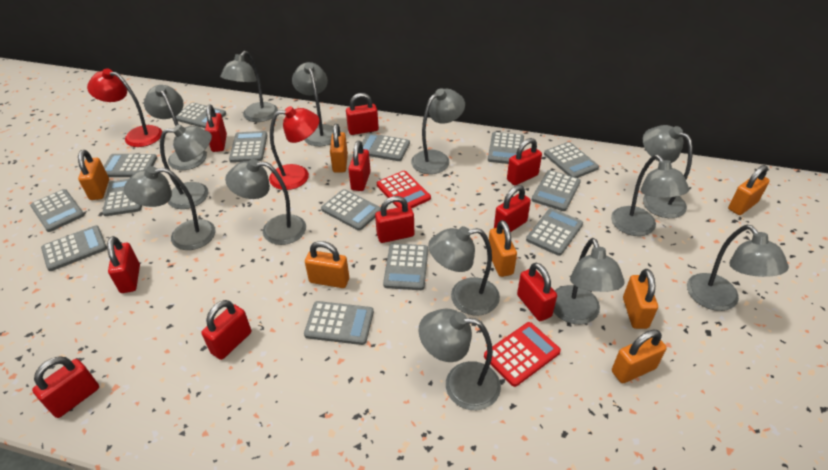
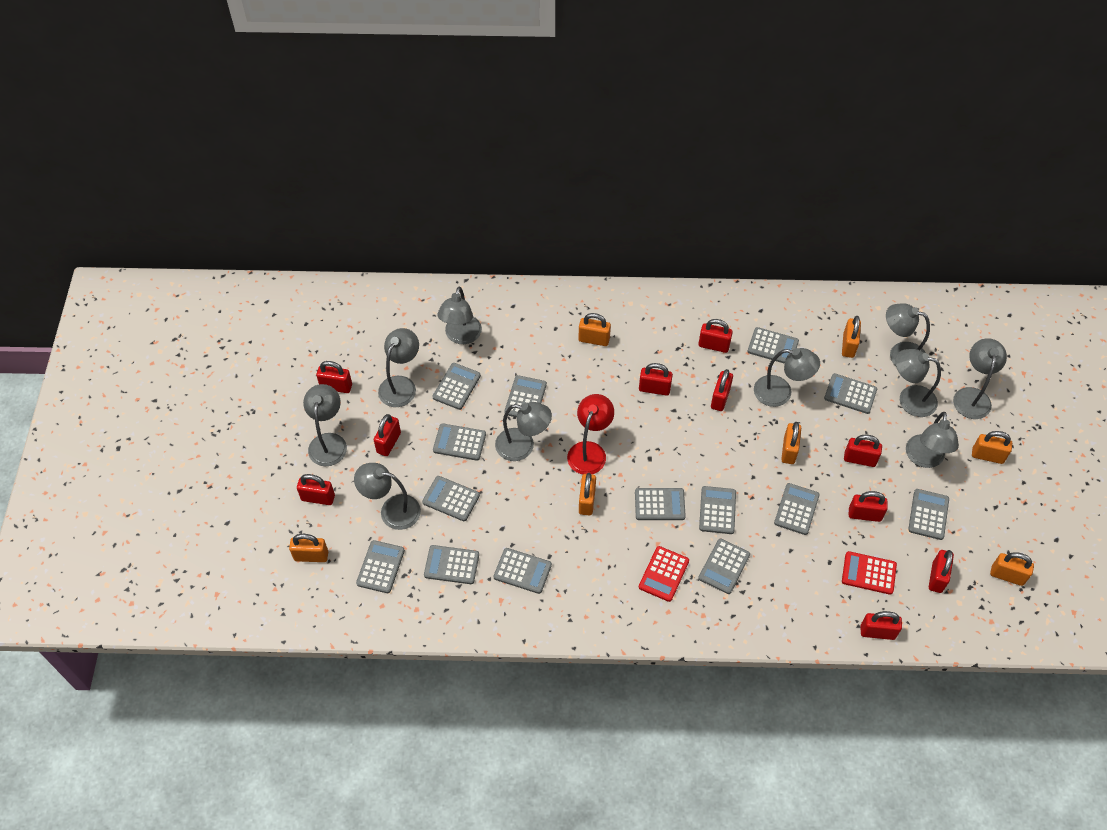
grey lamp: 13 -> 10
red lamp: 2 -> 1

